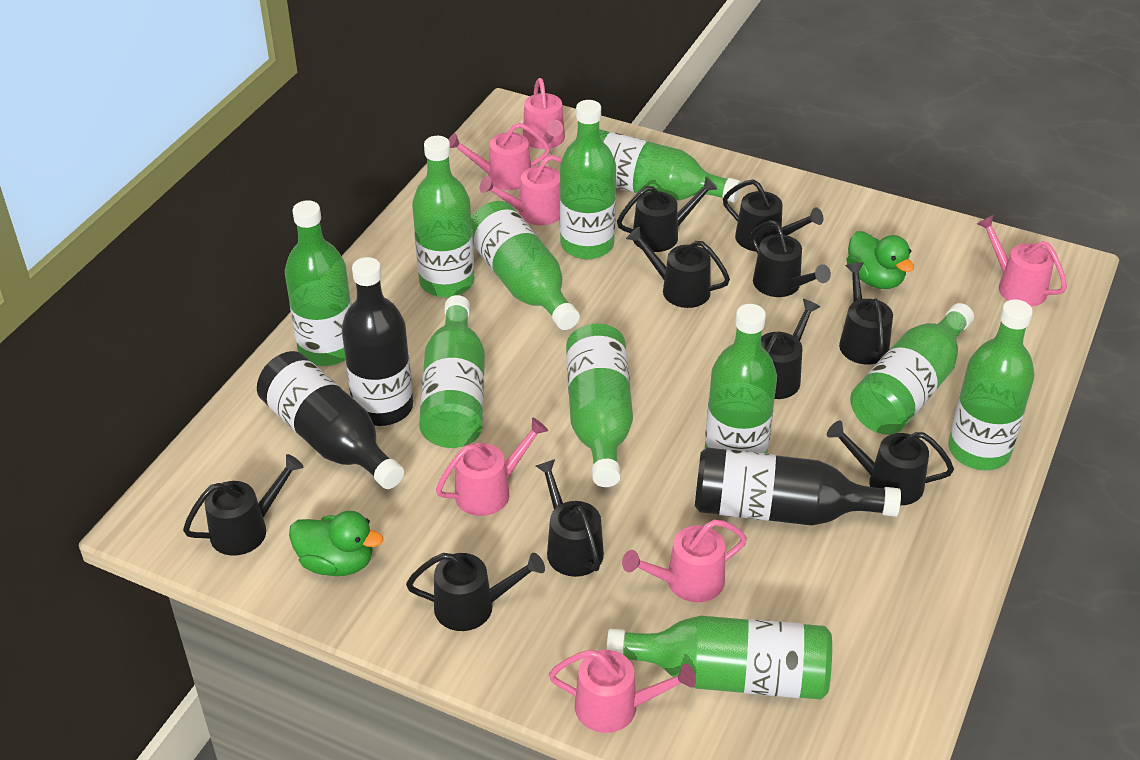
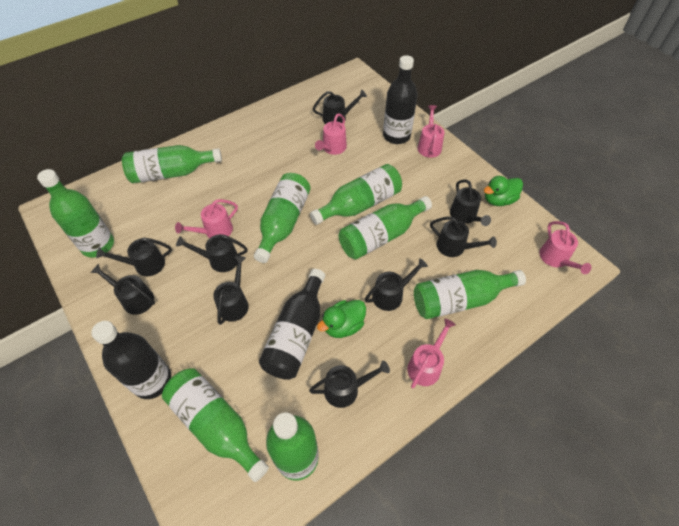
black watering can: 10 -> 9
green bottle: 11 -> 8
pink watering can: 7 -> 5

